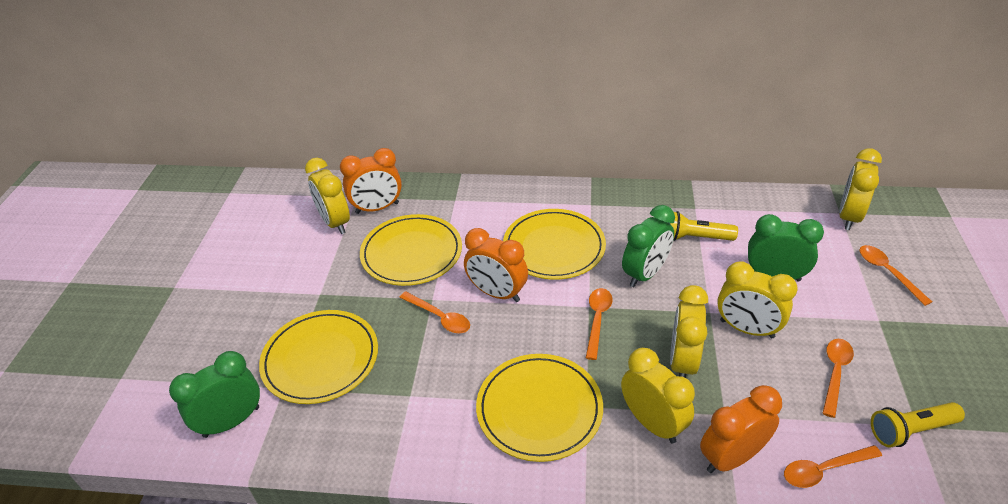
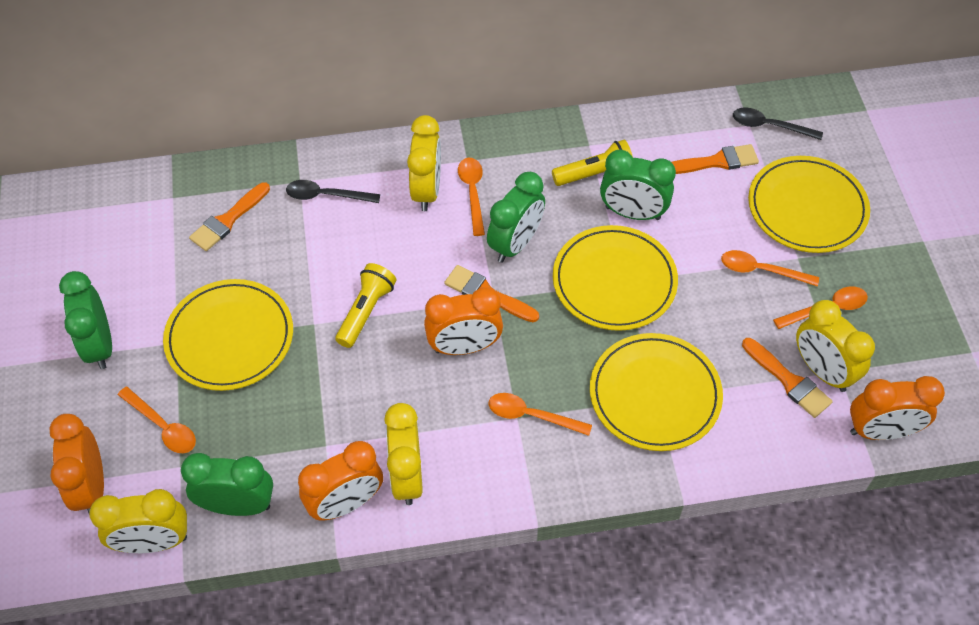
black spoon: 0 -> 2
green clock: 3 -> 4
orange brush: 0 -> 4
orange clock: 3 -> 4
yellow clock: 5 -> 4

